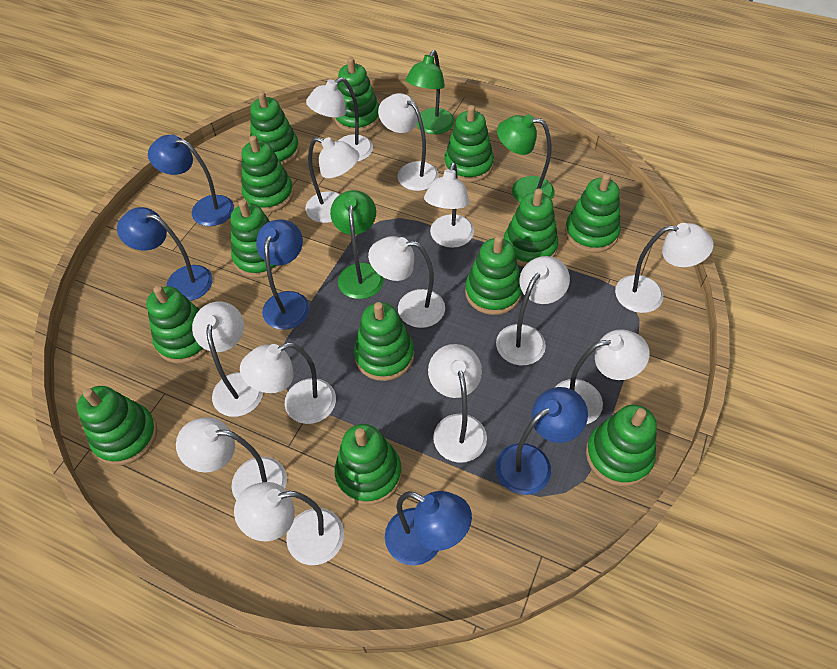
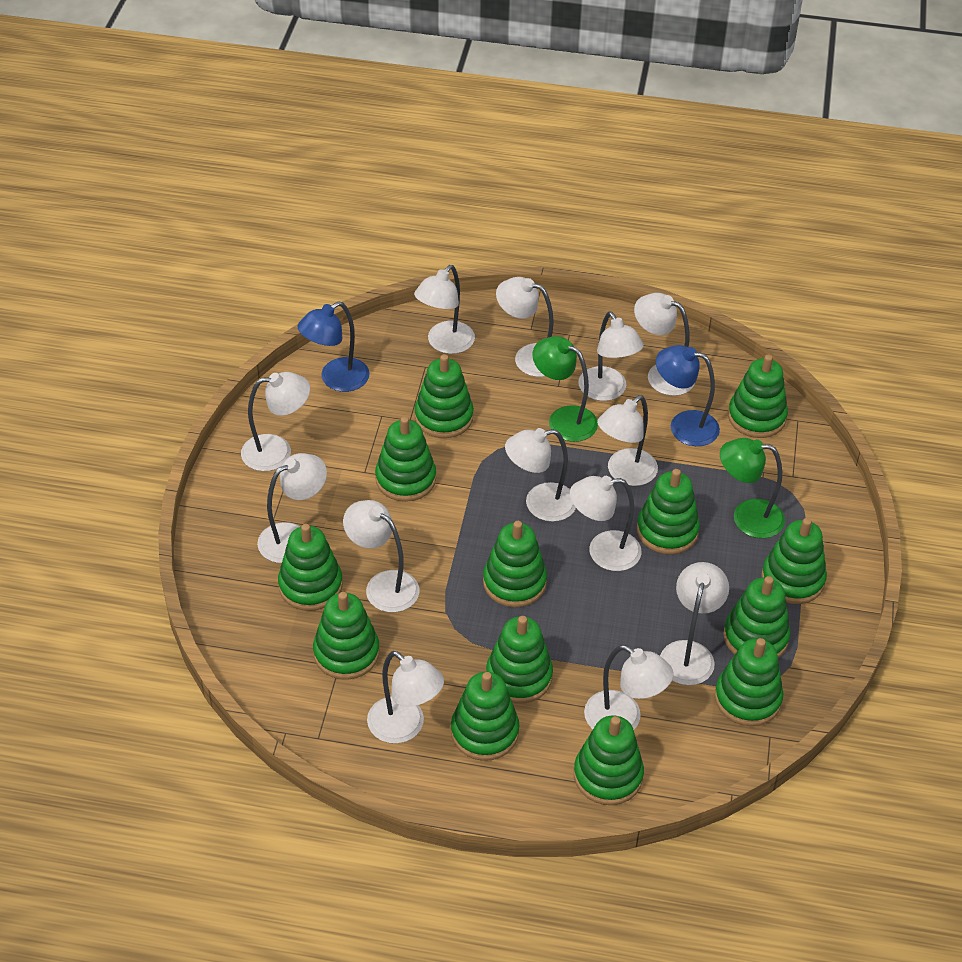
blue lamp: 5 -> 2
green lamp: 3 -> 2

